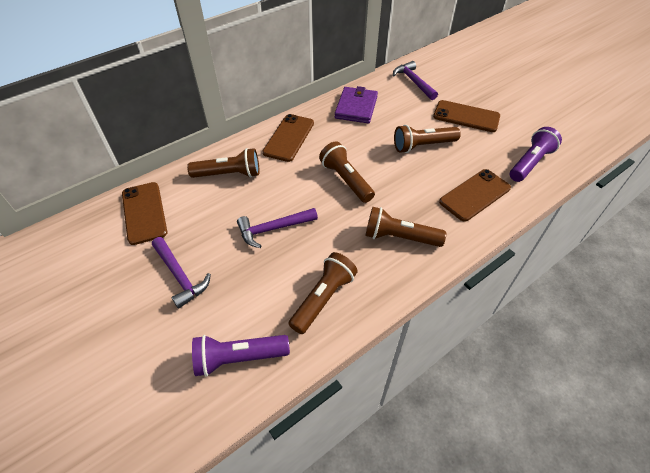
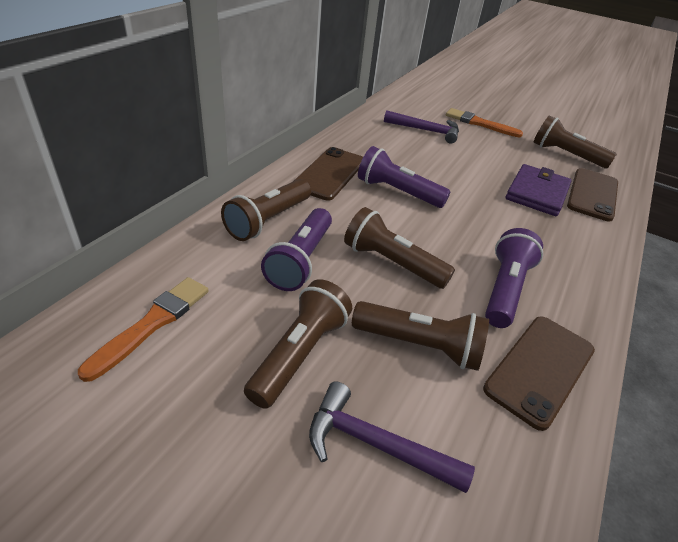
brown phone: 4 -> 3
orange brush: 0 -> 2
purple flashlight: 2 -> 3
purple hammer: 3 -> 2

